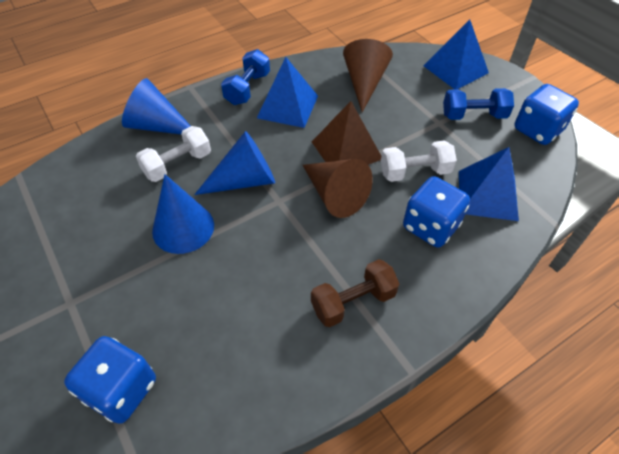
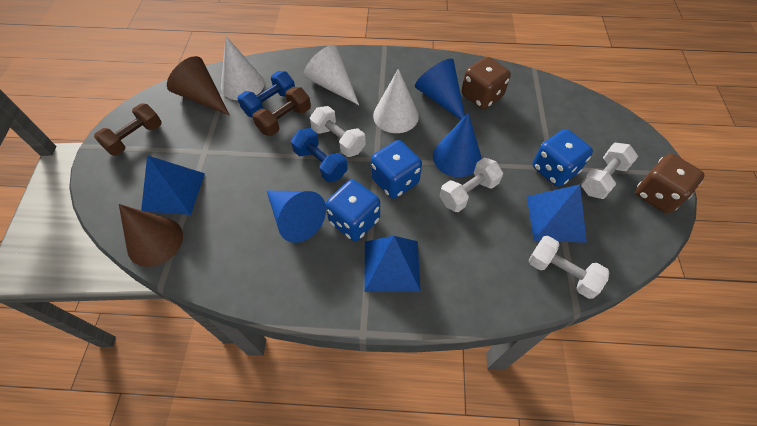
brown dice: 0 -> 2
brown dumbbell: 1 -> 2
brown pyramid: 1 -> 0
white cone: 0 -> 3
white dumbbell: 2 -> 4

